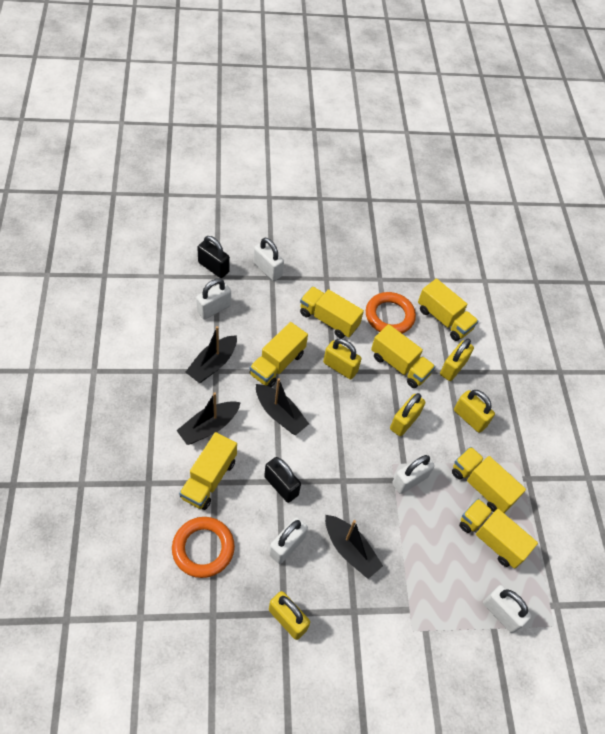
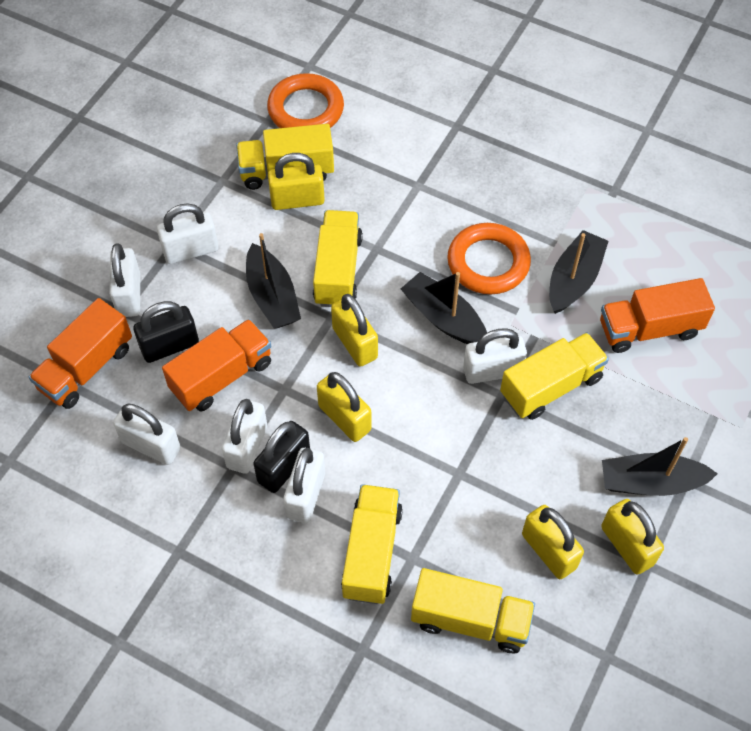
orange truck: 0 -> 3
white padlock: 5 -> 6
yellow truck: 7 -> 5

